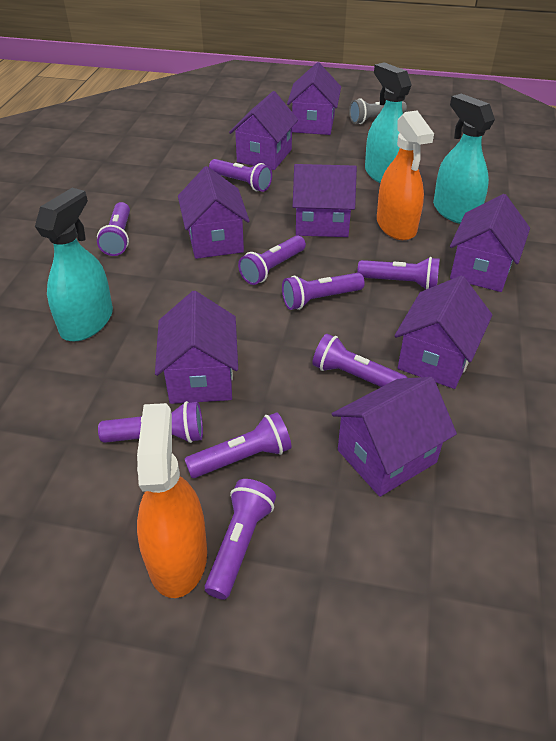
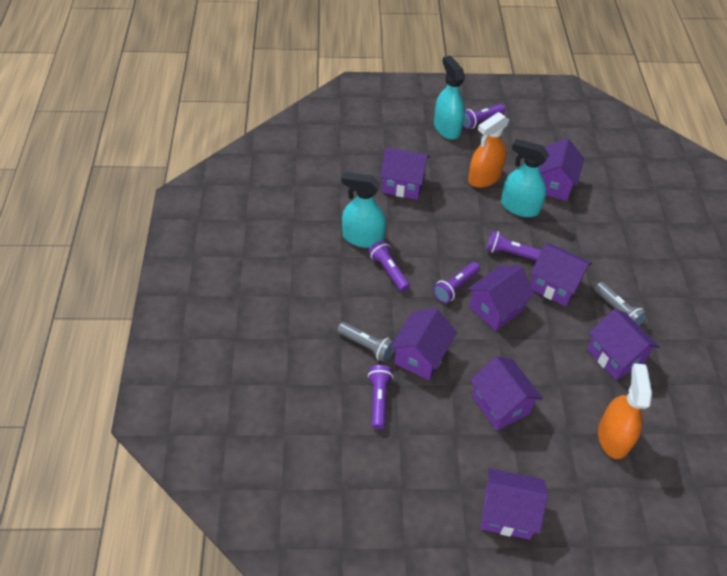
grey flashlight: 1 -> 2
purple flashlight: 9 -> 5

